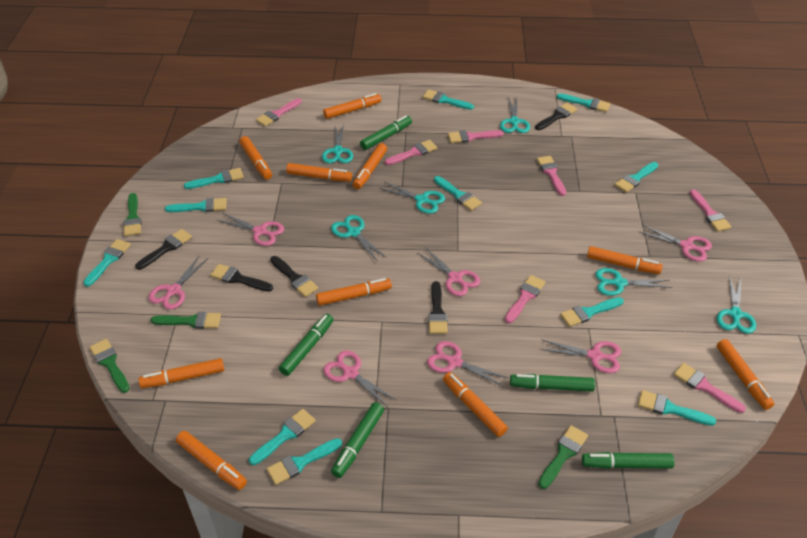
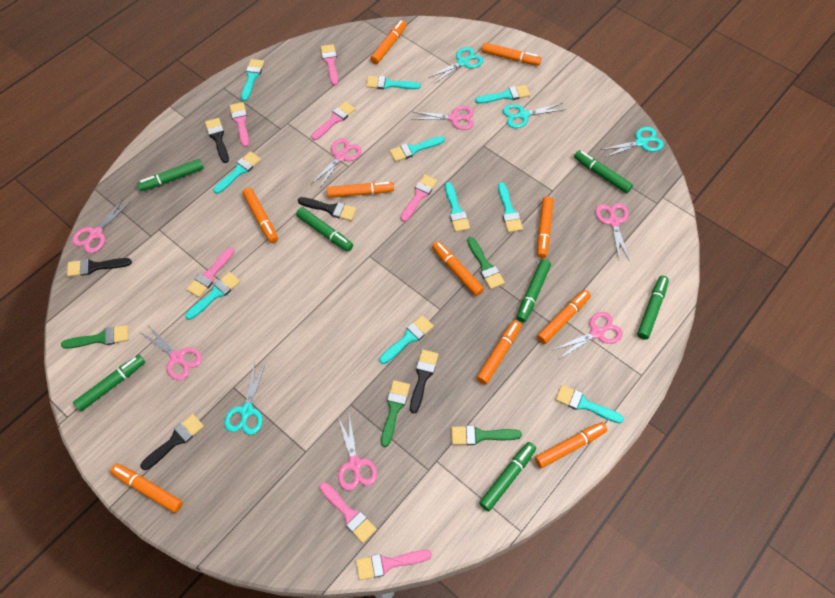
green marker: 5 -> 7
turquoise brush: 11 -> 10
turquoise scissors: 6 -> 4

